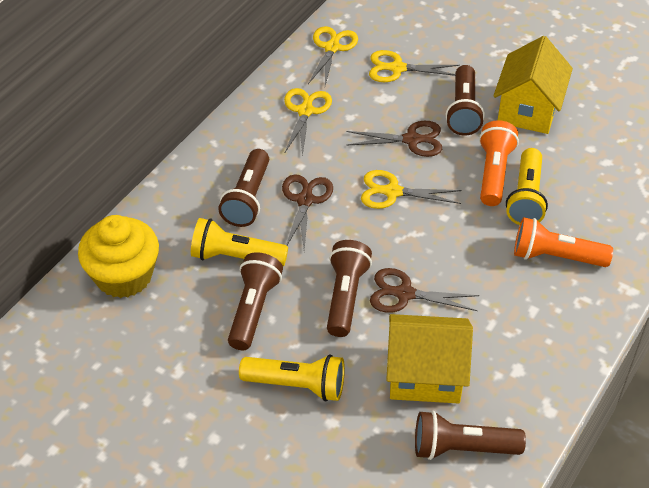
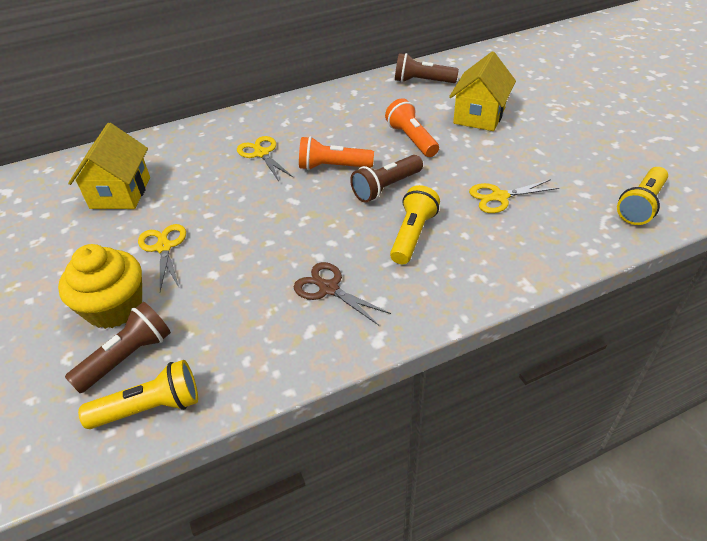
brown flashlight: 5 -> 3
brown scissors: 3 -> 1
yellow scissors: 4 -> 3

